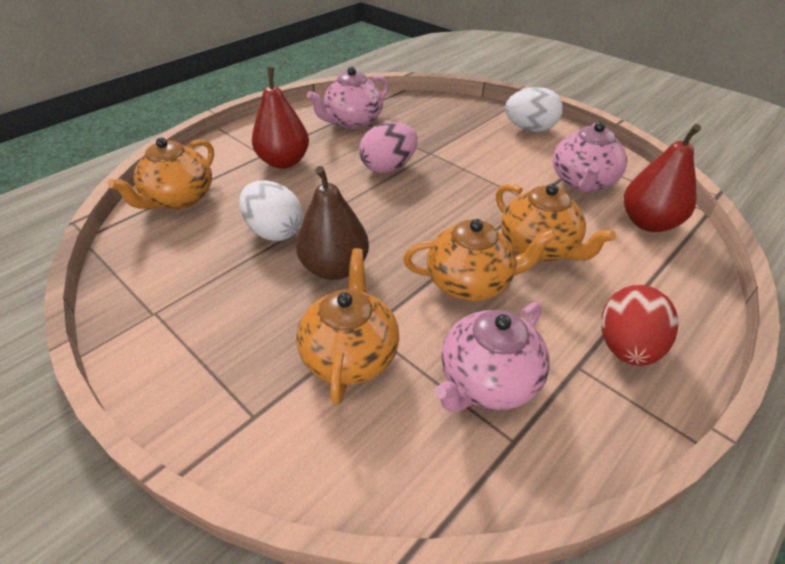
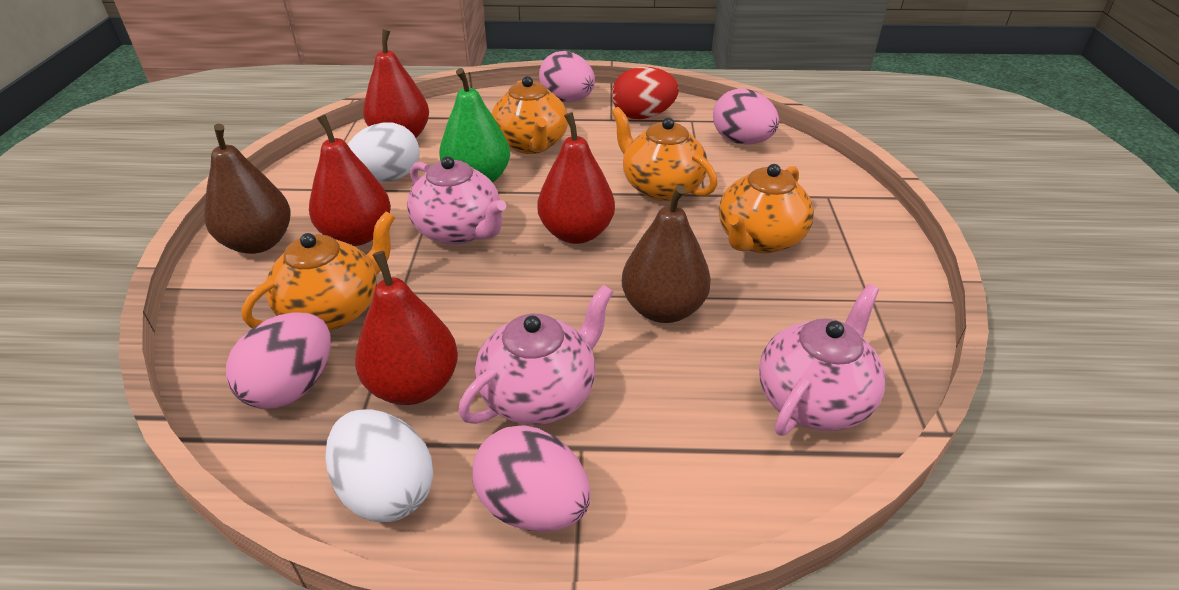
brown pear: 1 -> 2
green pear: 0 -> 1
pink egg: 1 -> 4
red pear: 2 -> 4

